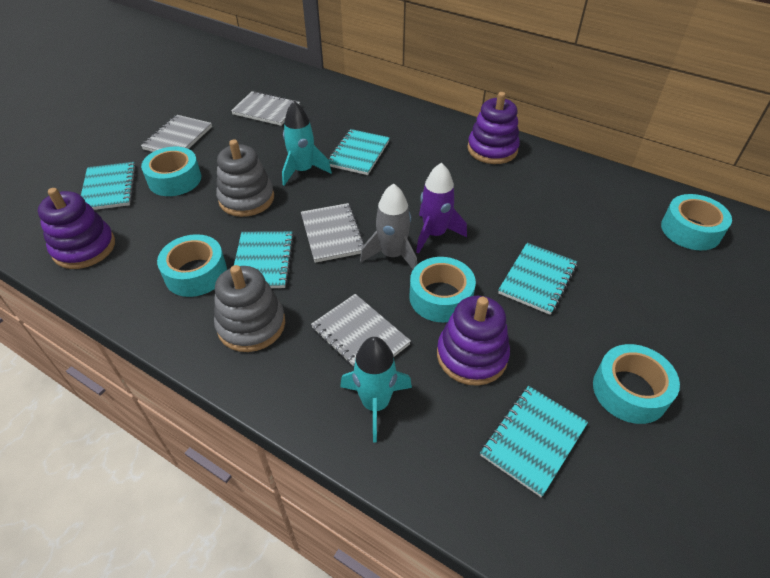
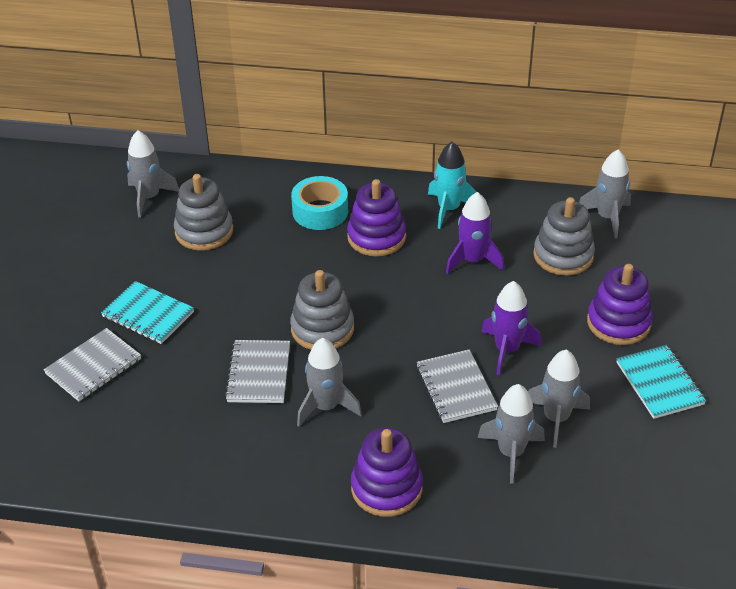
grey notebook: 4 -> 3
grey rocket: 1 -> 5
grey stacking toy: 2 -> 3
purple rocket: 1 -> 2
turquoise notebook: 5 -> 2
turquoise rocket: 2 -> 1
turquoise tape: 5 -> 1

